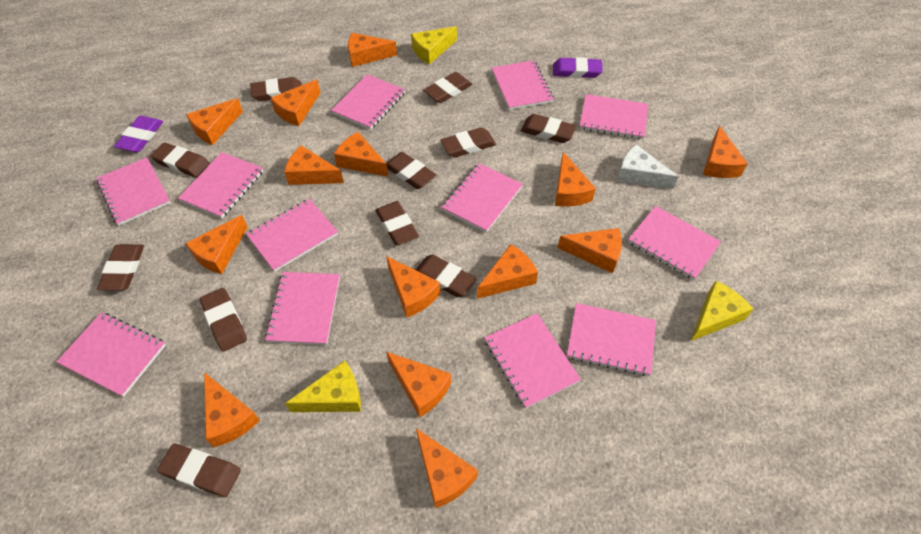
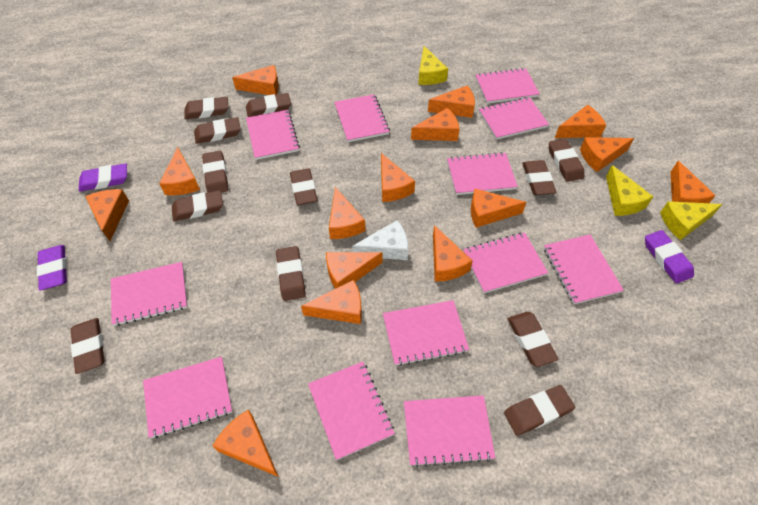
brown eraser: 11 -> 12
orange cheese: 14 -> 15
purple eraser: 2 -> 3

